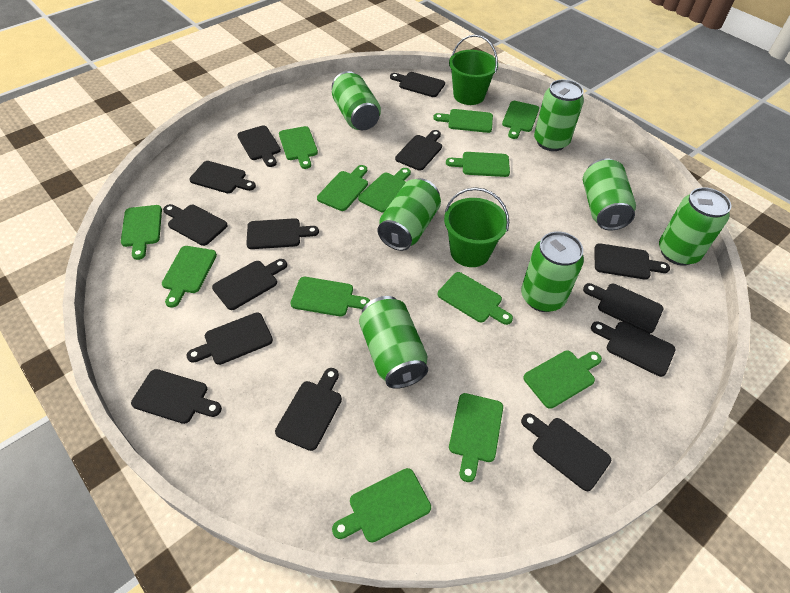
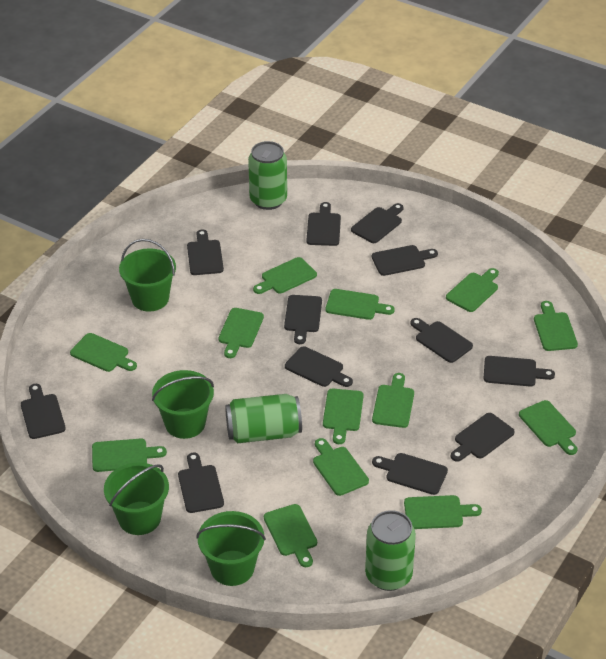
black cutting board: 14 -> 12
green bucket: 2 -> 4
green can: 7 -> 3

